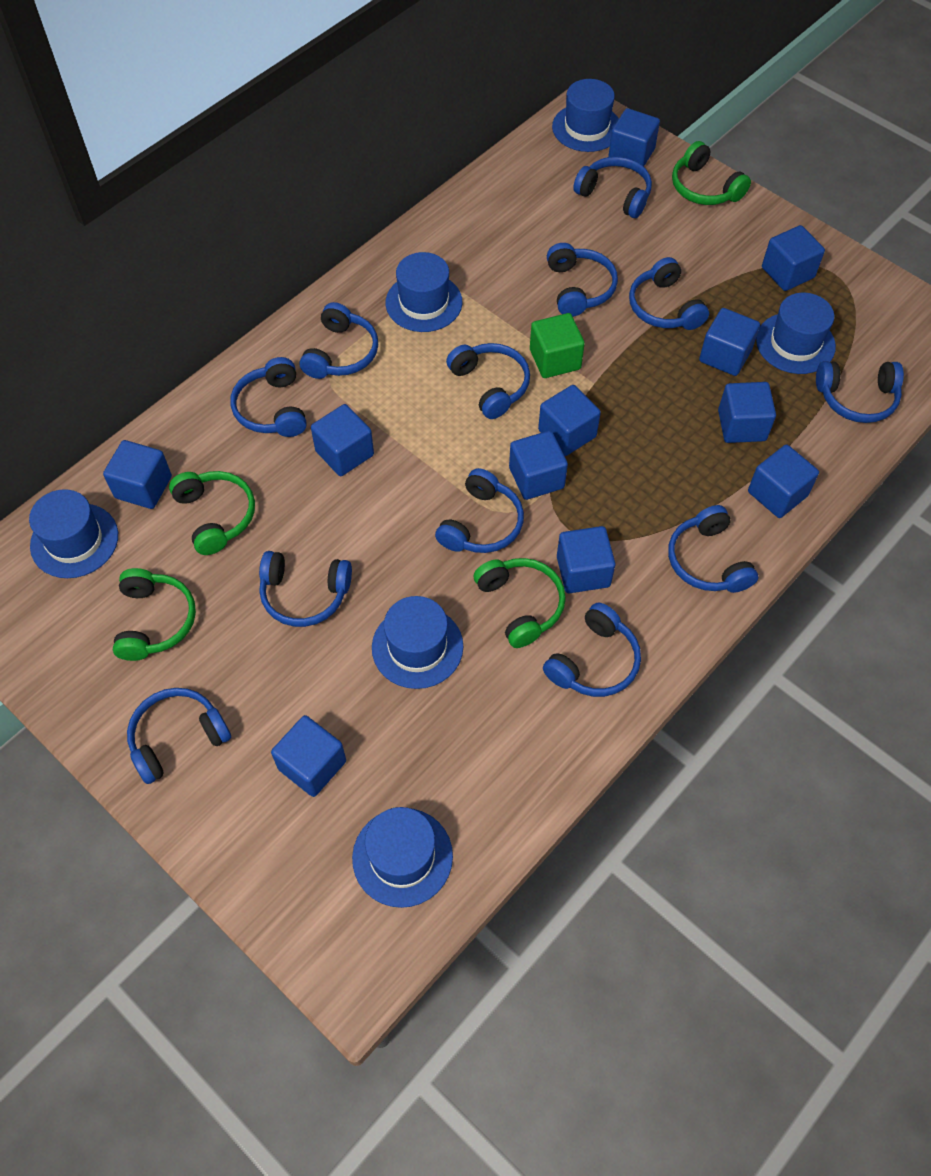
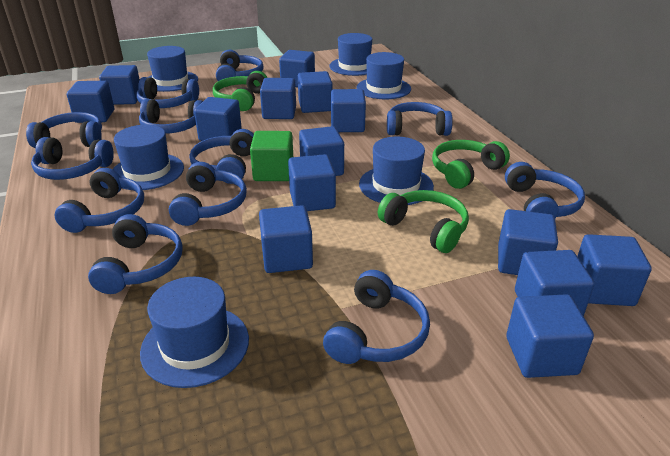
blue cube: 11 -> 14
green headphones: 4 -> 3

